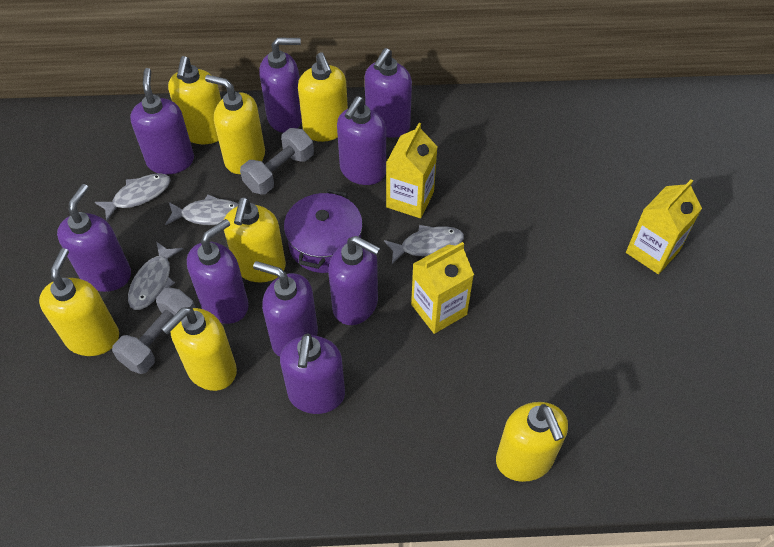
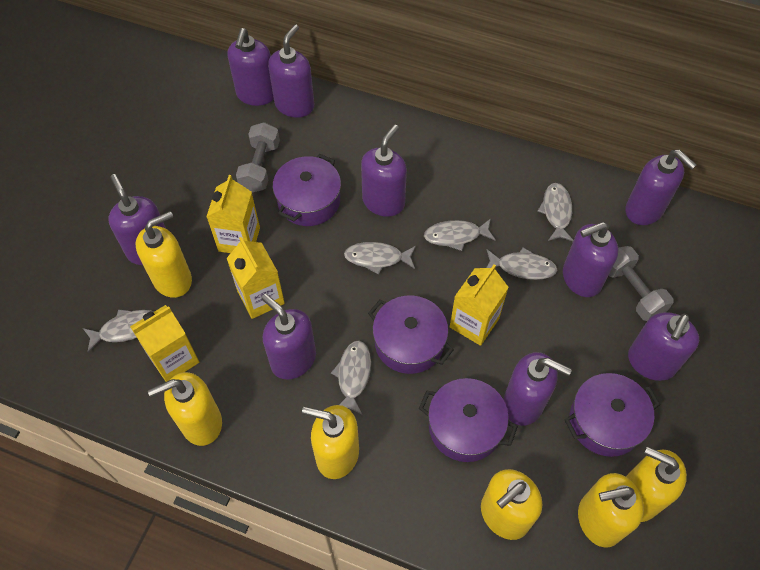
grey fish: 4 -> 6
purple pot: 1 -> 4
yellow carton: 3 -> 4
yellow soap dispenser: 7 -> 6

